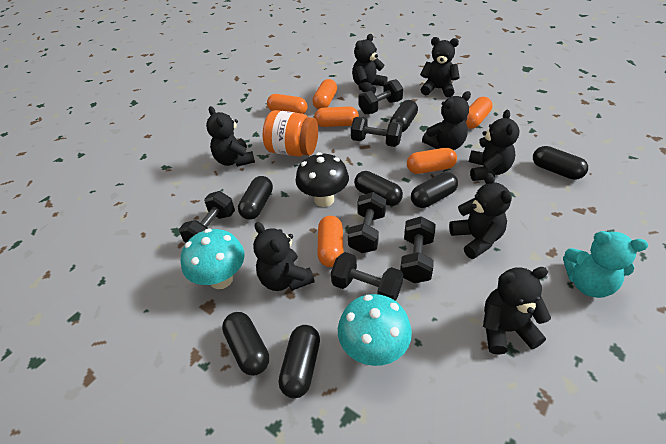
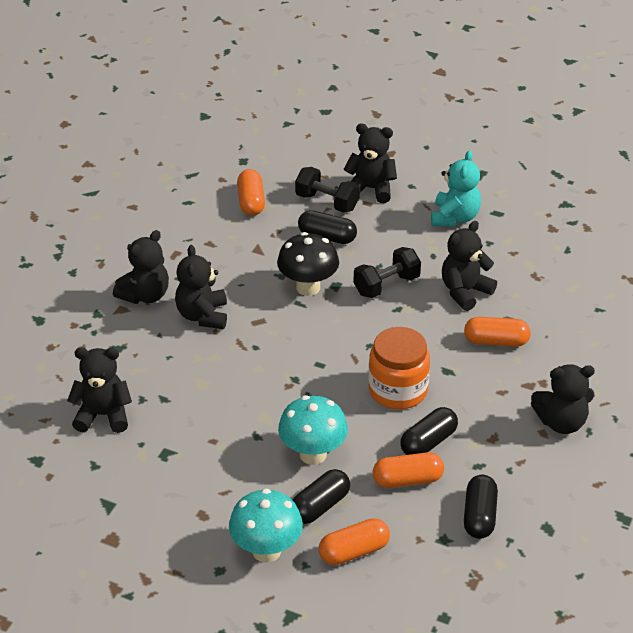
black capsule: 7 -> 4
black dumbbell: 6 -> 2
black teddy bear: 8 -> 6
orange capsule: 6 -> 4

